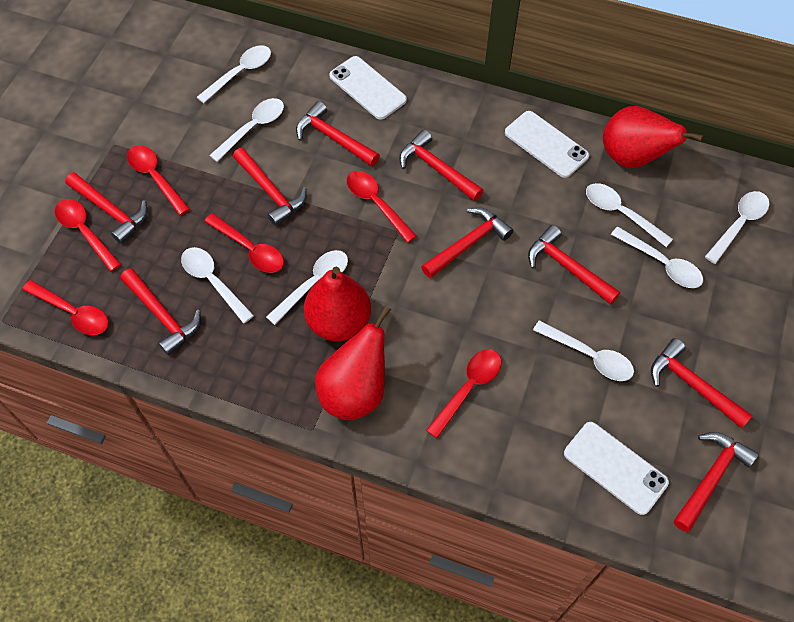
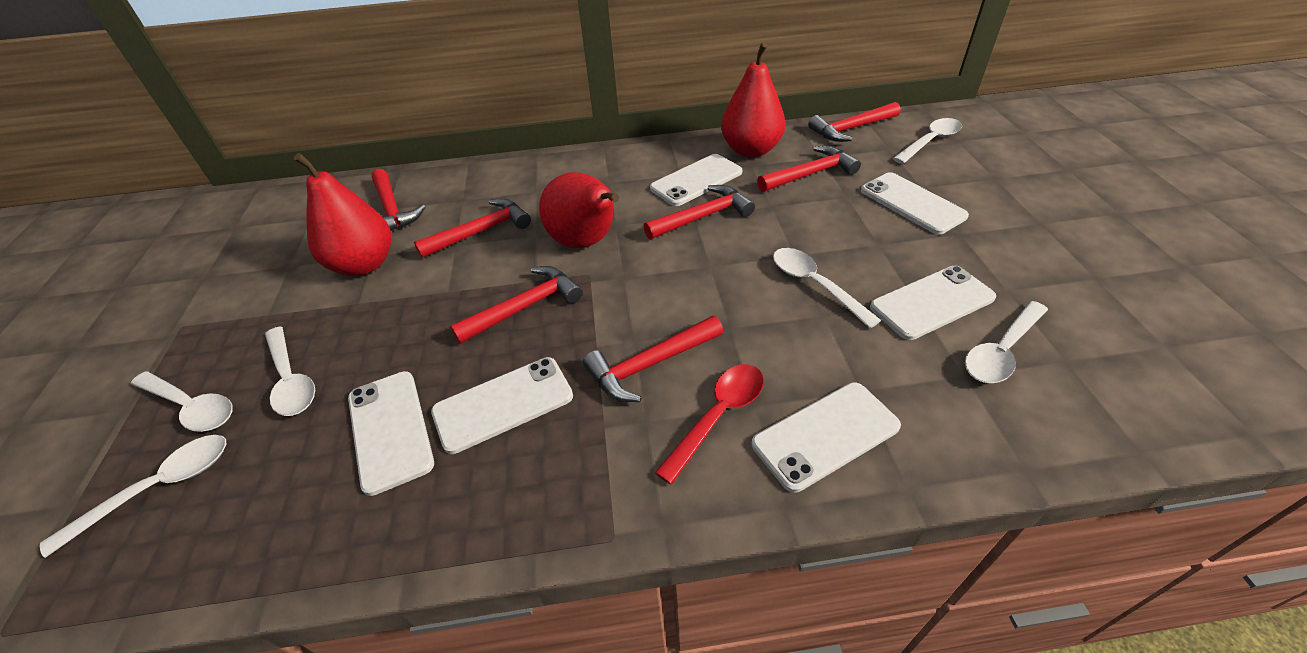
red hammer: 9 -> 7
red spoon: 6 -> 1
white phone: 3 -> 6
white spoon: 8 -> 6

